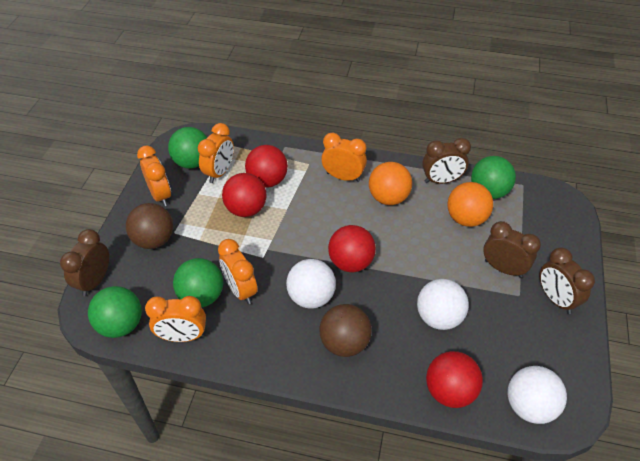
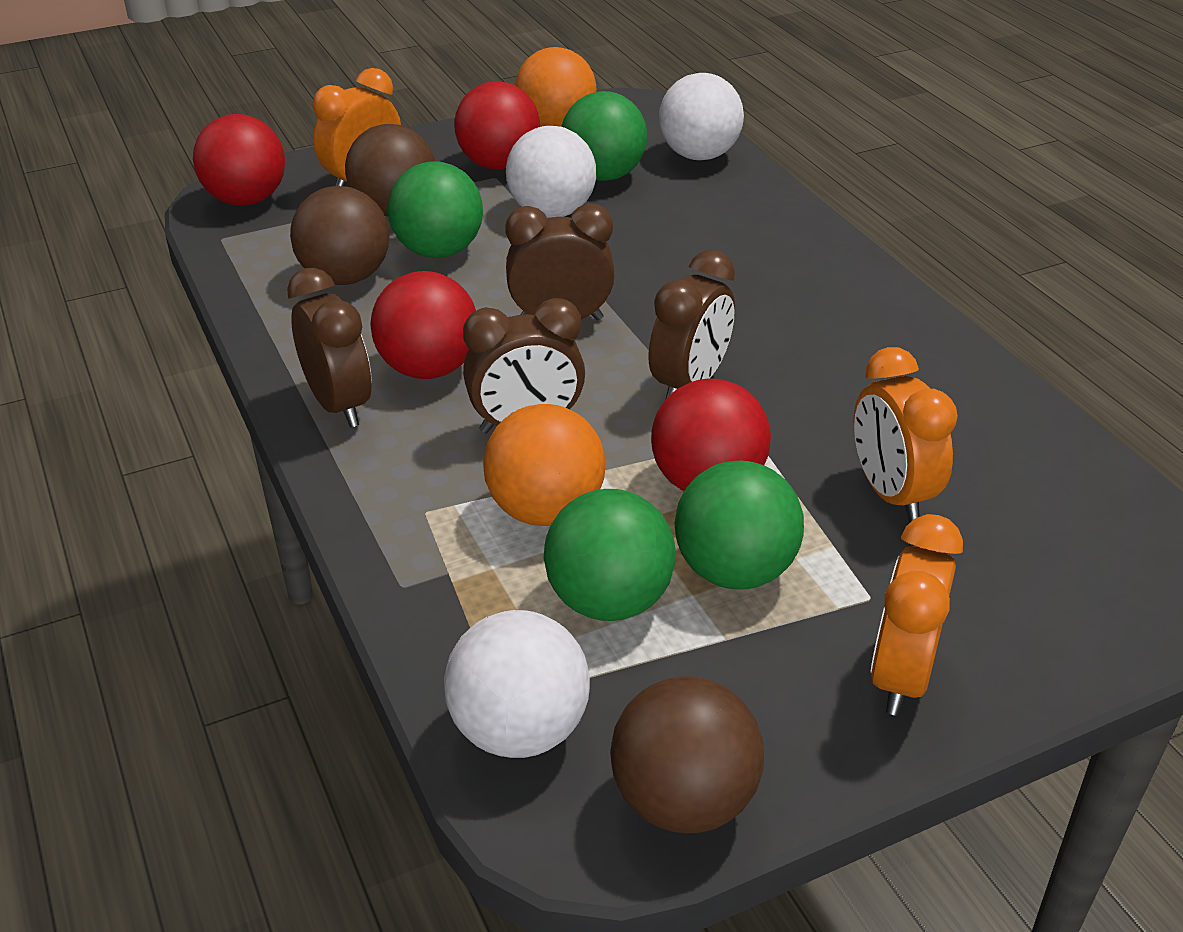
brown ball: 2 -> 3
orange clock: 5 -> 3

